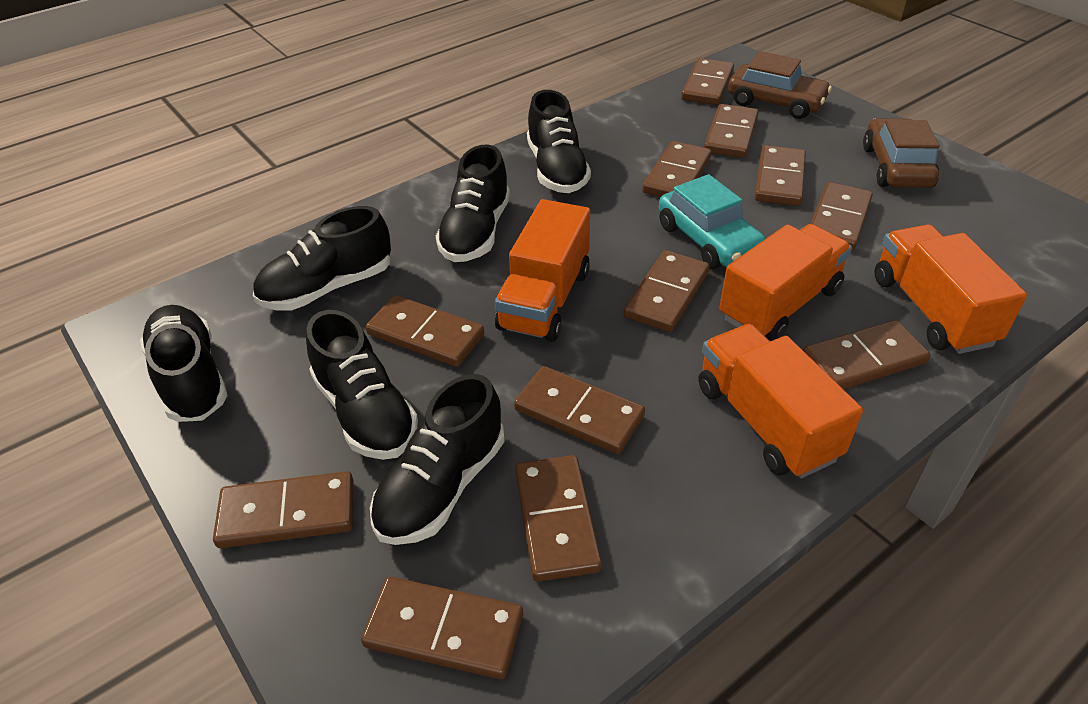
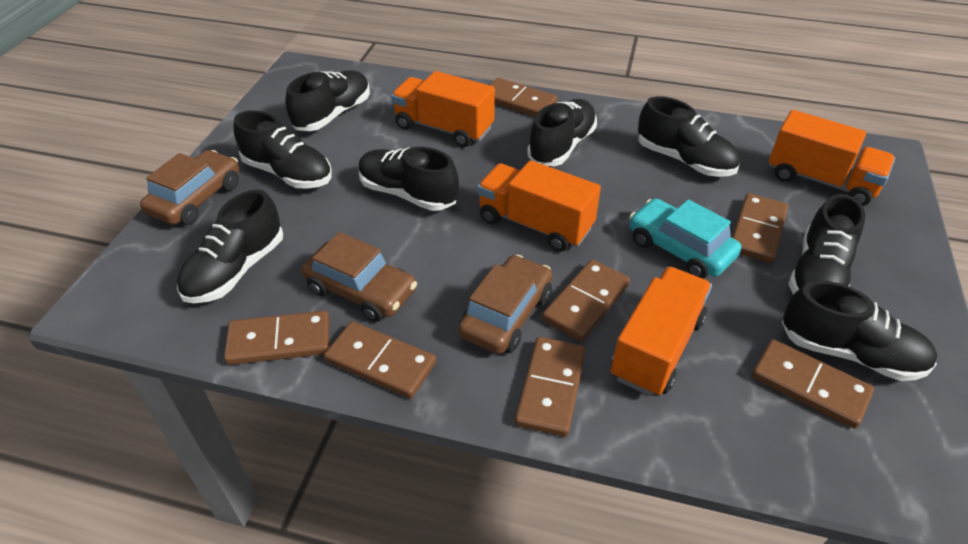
black shoe: 6 -> 8
brown car: 2 -> 3
brown domino: 12 -> 7

